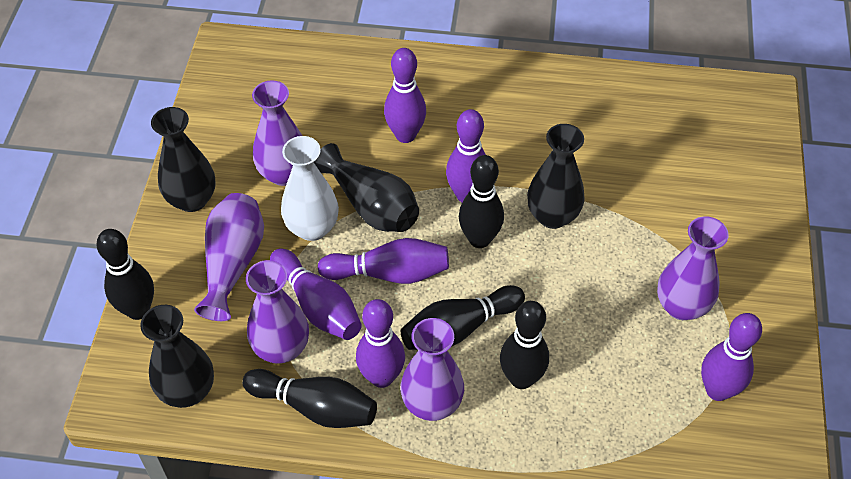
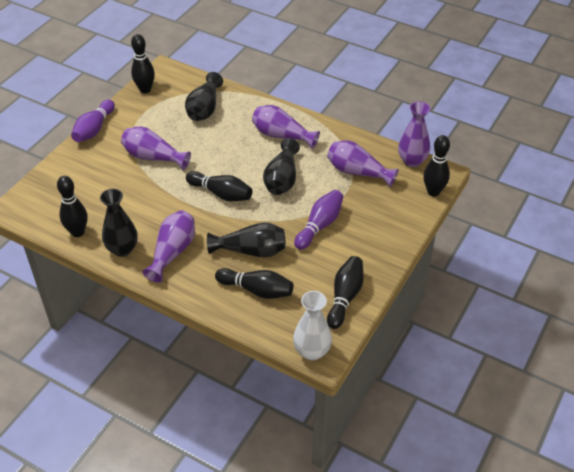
black bowling pin: 5 -> 6
purple bowling pin: 6 -> 2

